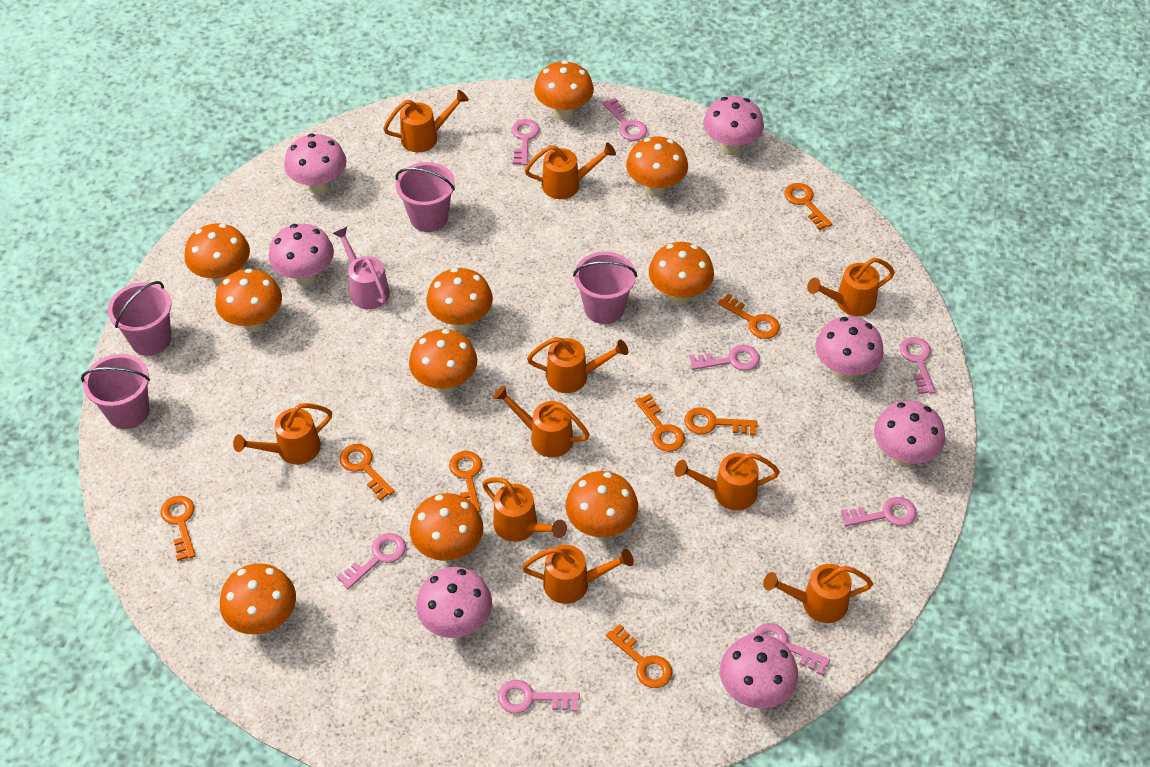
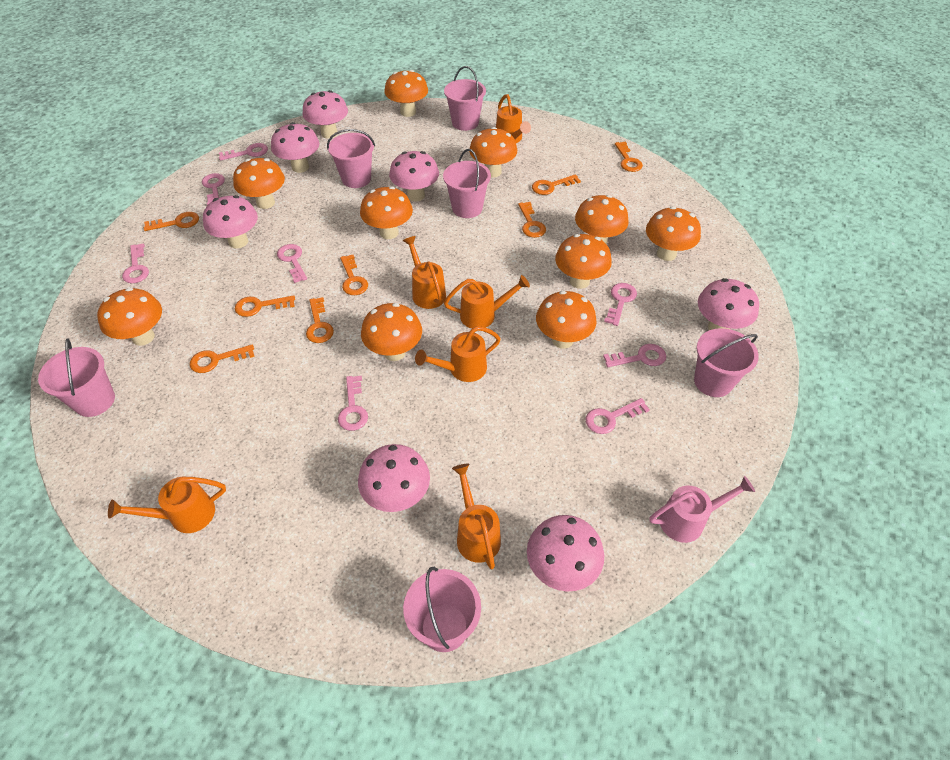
orange watering can: 10 -> 6
pink bucket: 4 -> 6

